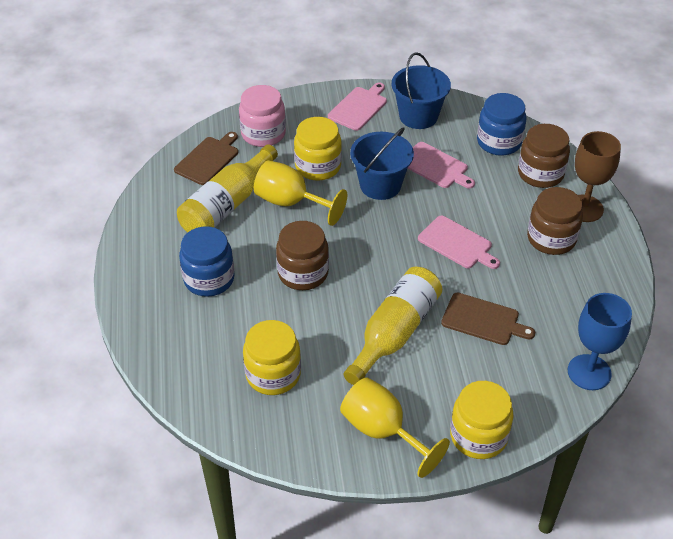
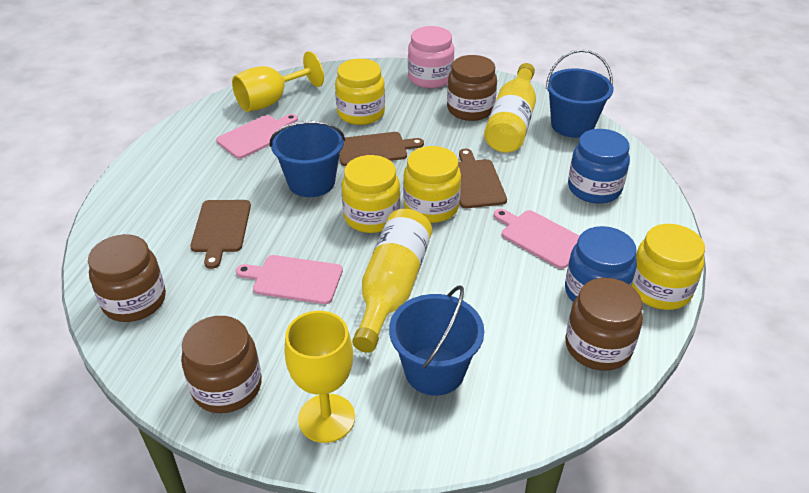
blue bucket: 2 -> 3
blue goblet: 1 -> 0
brown cutting board: 2 -> 3
brown goblet: 1 -> 0
brown jar: 3 -> 4
yellow jar: 3 -> 4

